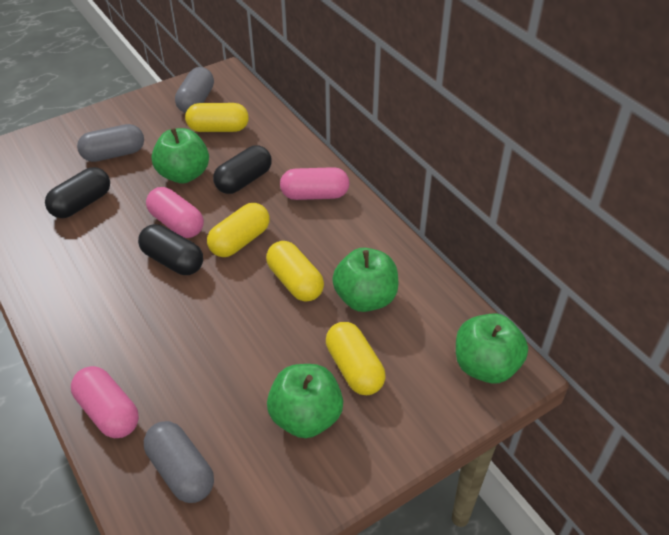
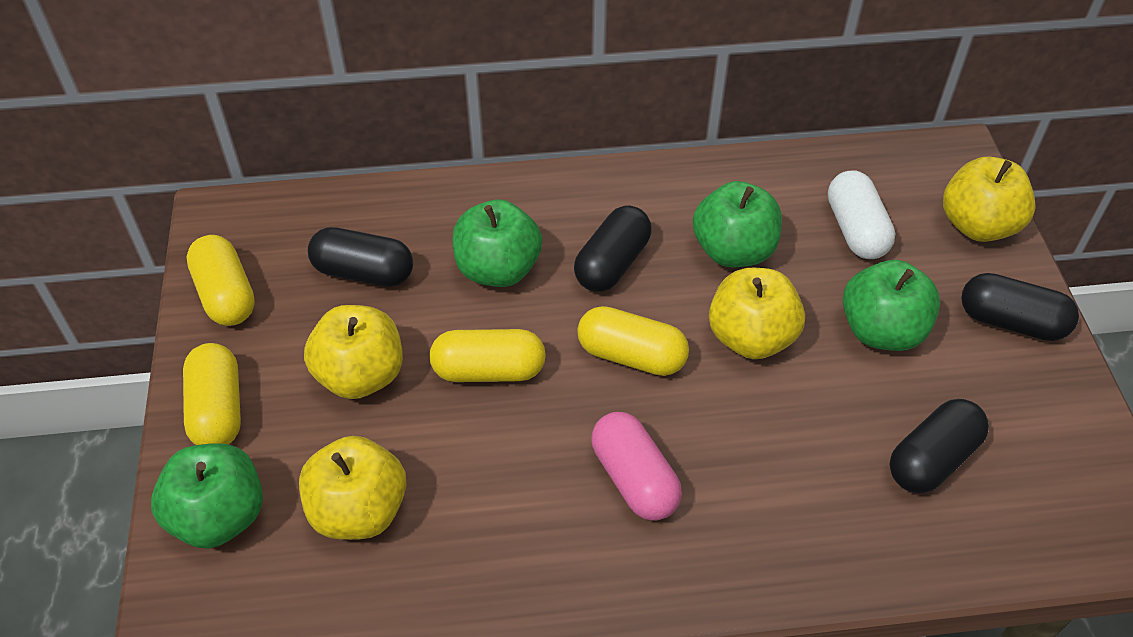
black capsule: 3 -> 4
grey capsule: 3 -> 0
pink capsule: 3 -> 1
white capsule: 0 -> 1
yellow apple: 0 -> 4

